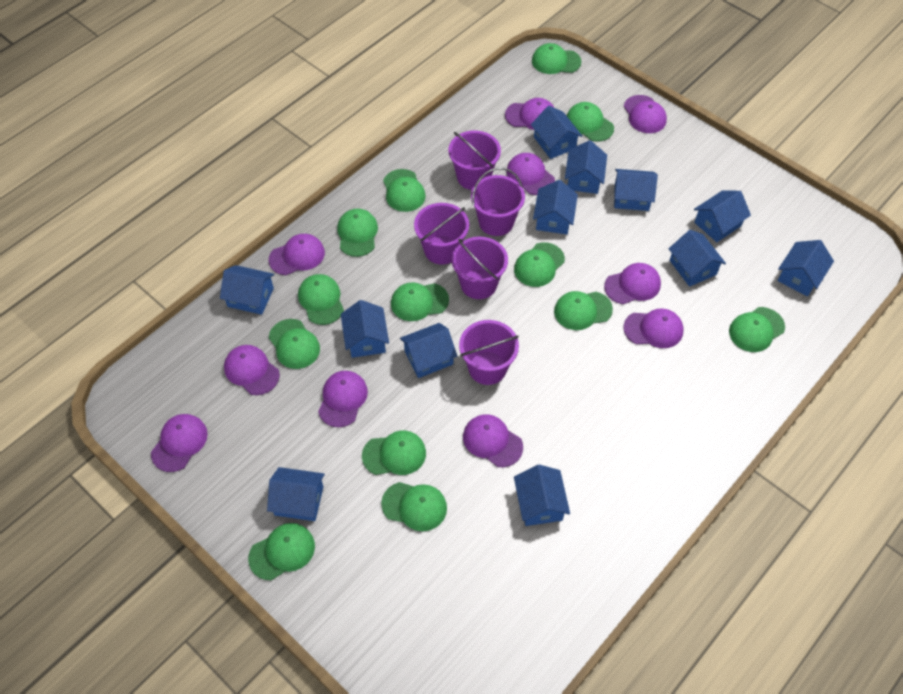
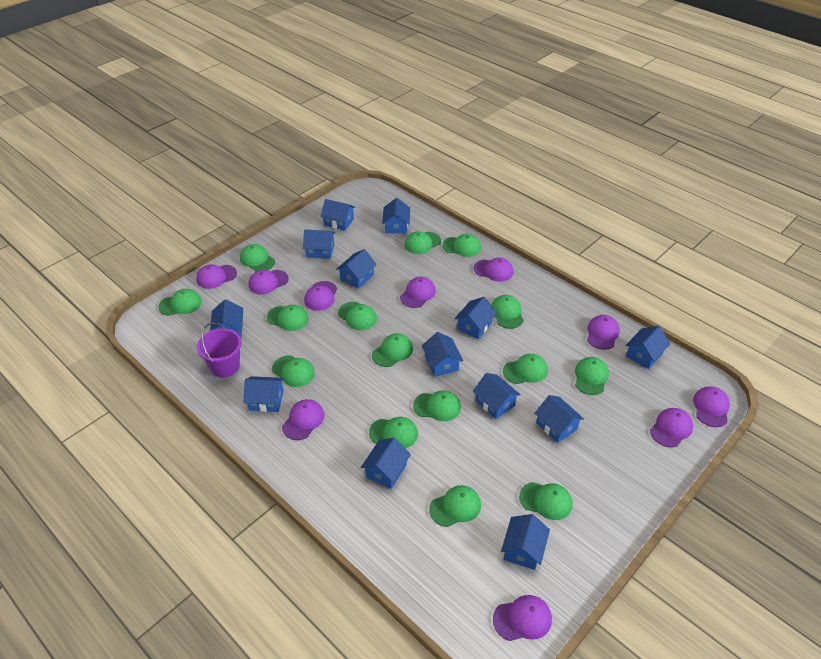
blue house: 12 -> 13
green cap: 13 -> 15
purple bucket: 5 -> 1

